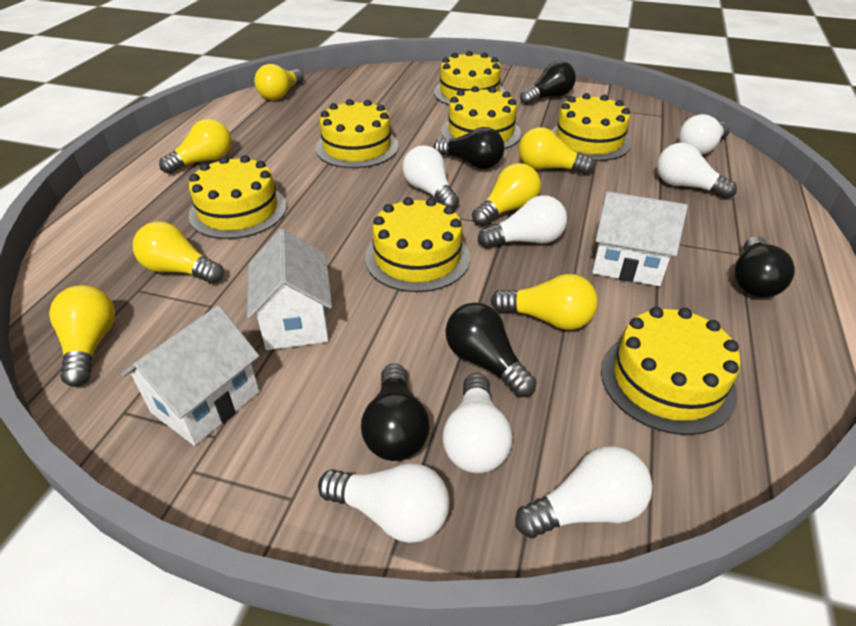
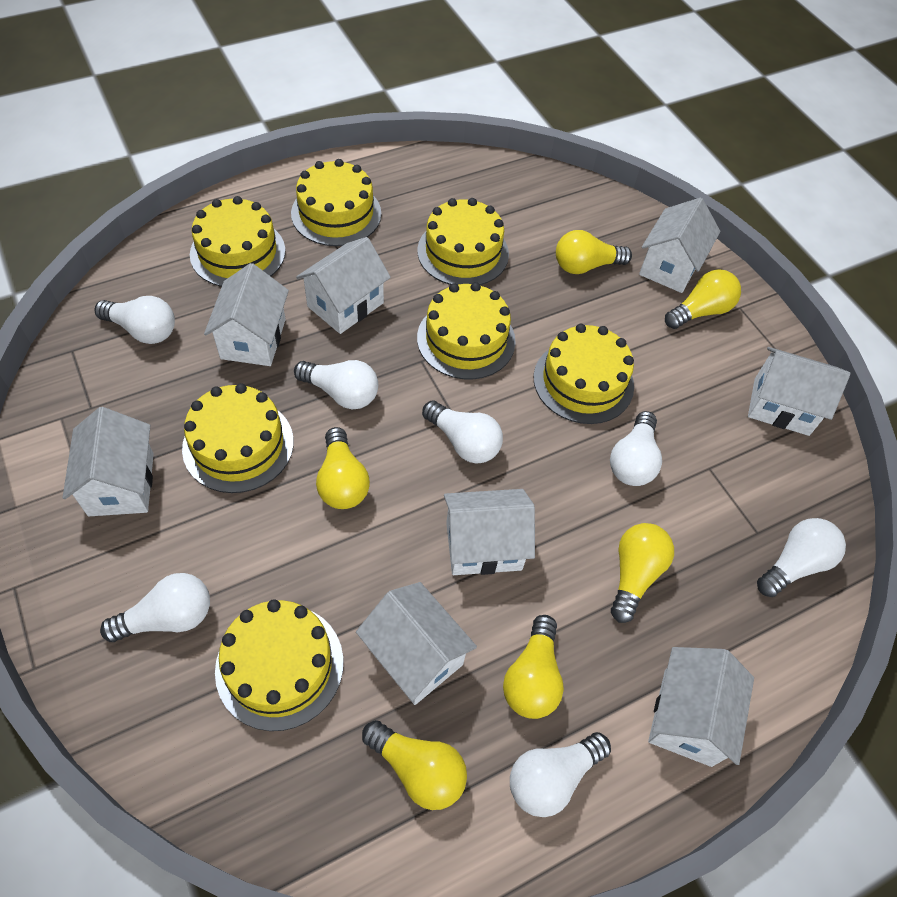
black light bulb: 5 -> 0
white house: 3 -> 8
yellow light bulb: 7 -> 6

